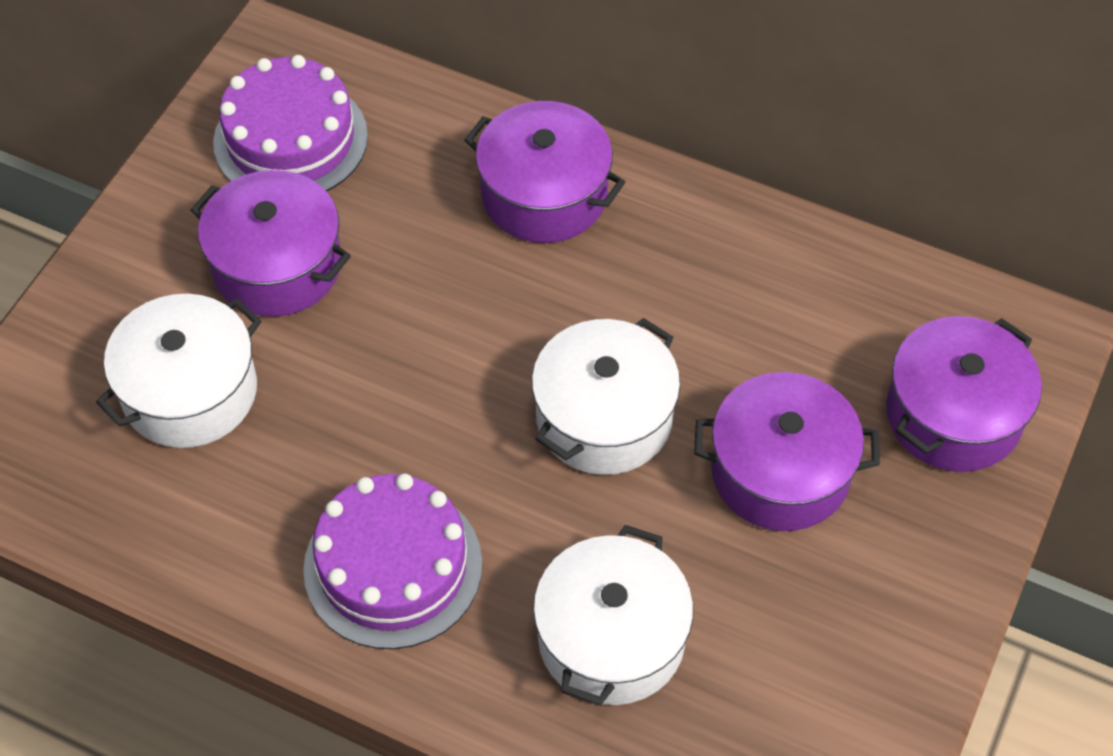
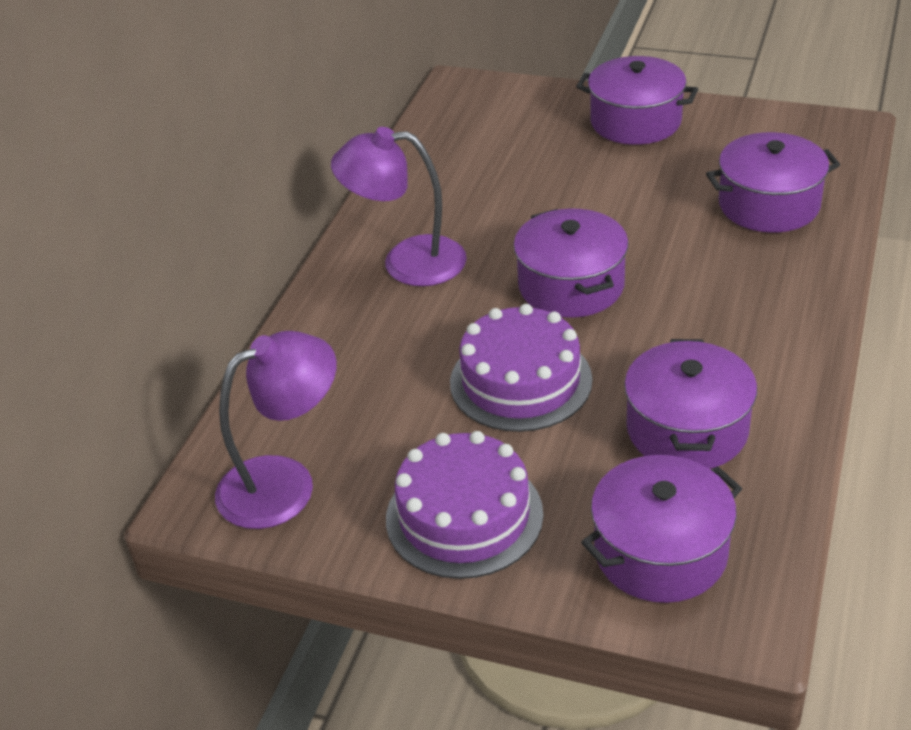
purple lamp: 0 -> 2
purple pot: 4 -> 5
white pot: 3 -> 0

